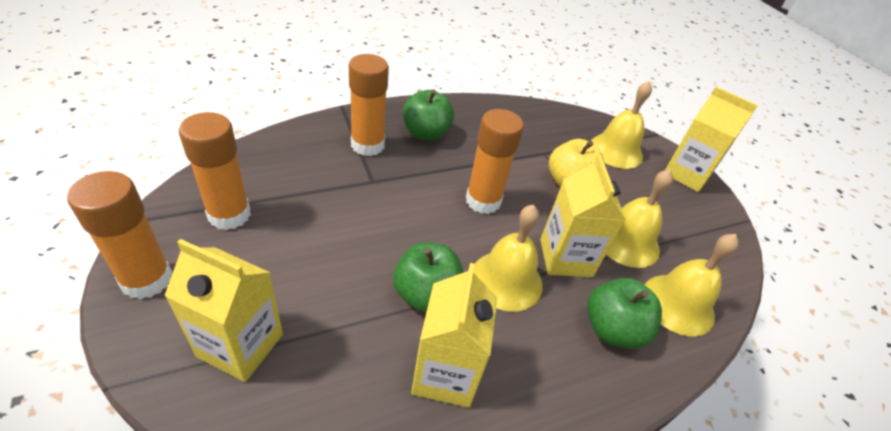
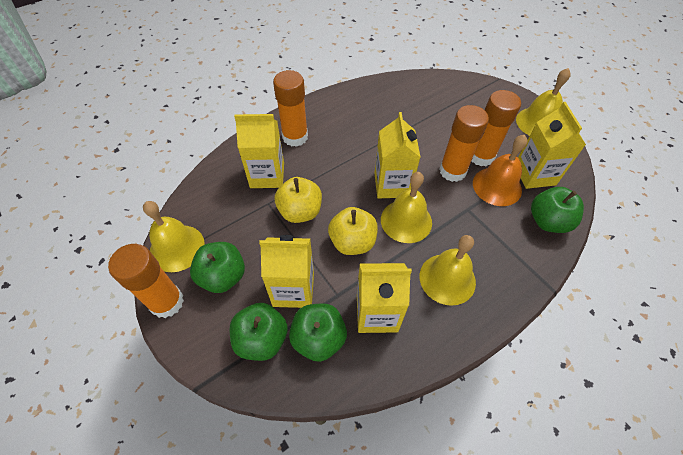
green apple: 3 -> 4
orange bell: 0 -> 1
yellow apple: 1 -> 2
yellow carton: 4 -> 5

